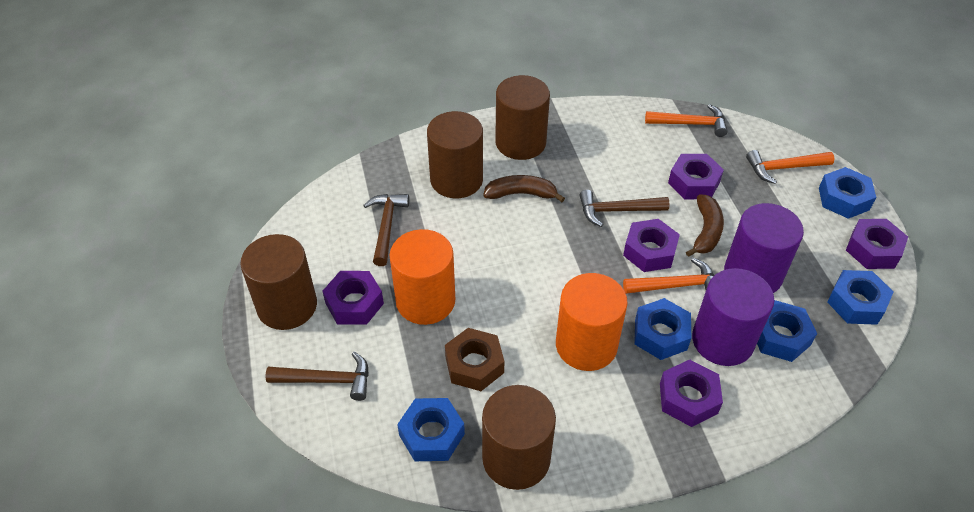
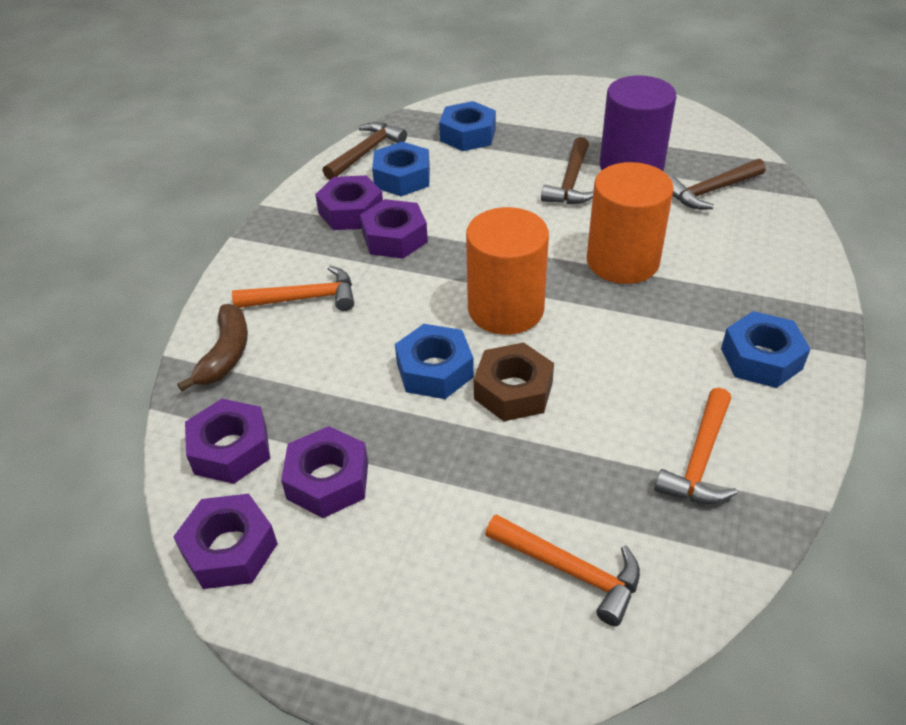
blue nut: 5 -> 4
brown banana: 2 -> 1
brown cylinder: 4 -> 0
purple cylinder: 2 -> 1

